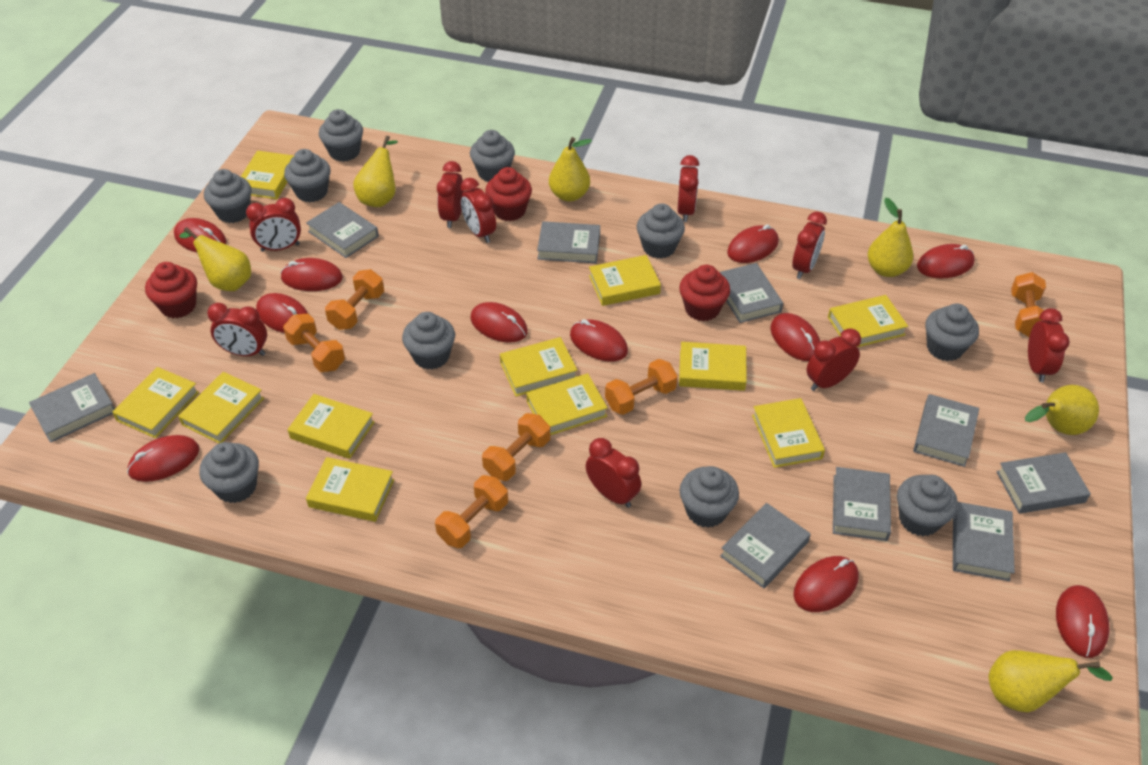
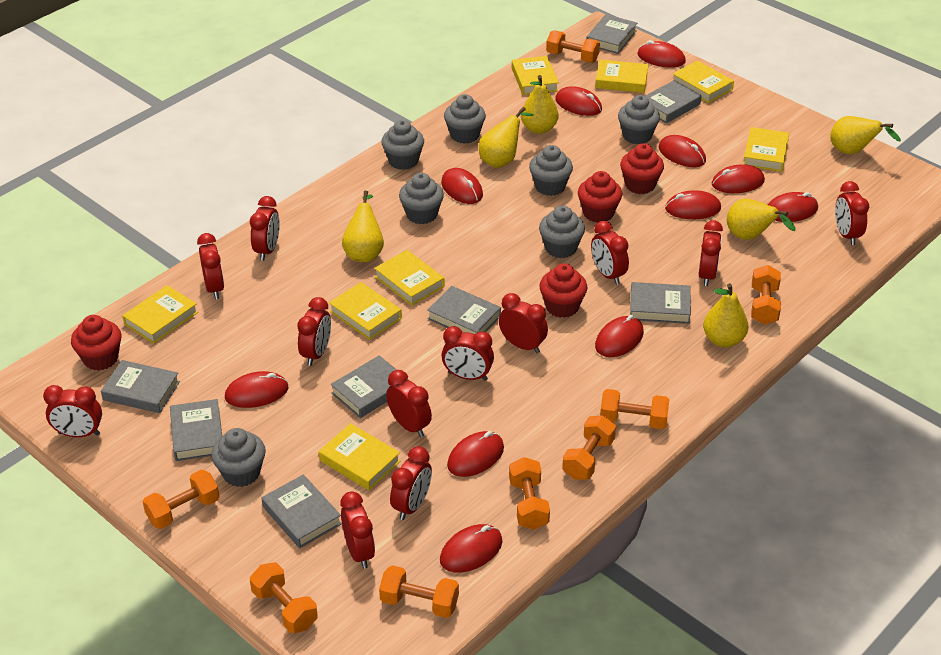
grey book: 9 -> 8
grey cupcake: 10 -> 7
orange dumbbell: 6 -> 8
red clock: 9 -> 12
red cupcake: 3 -> 4
yellow book: 11 -> 8

